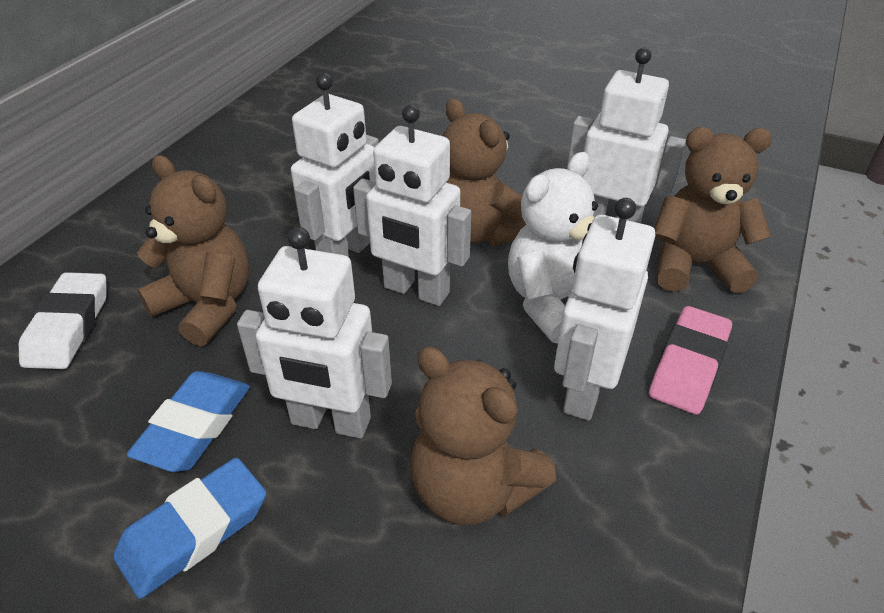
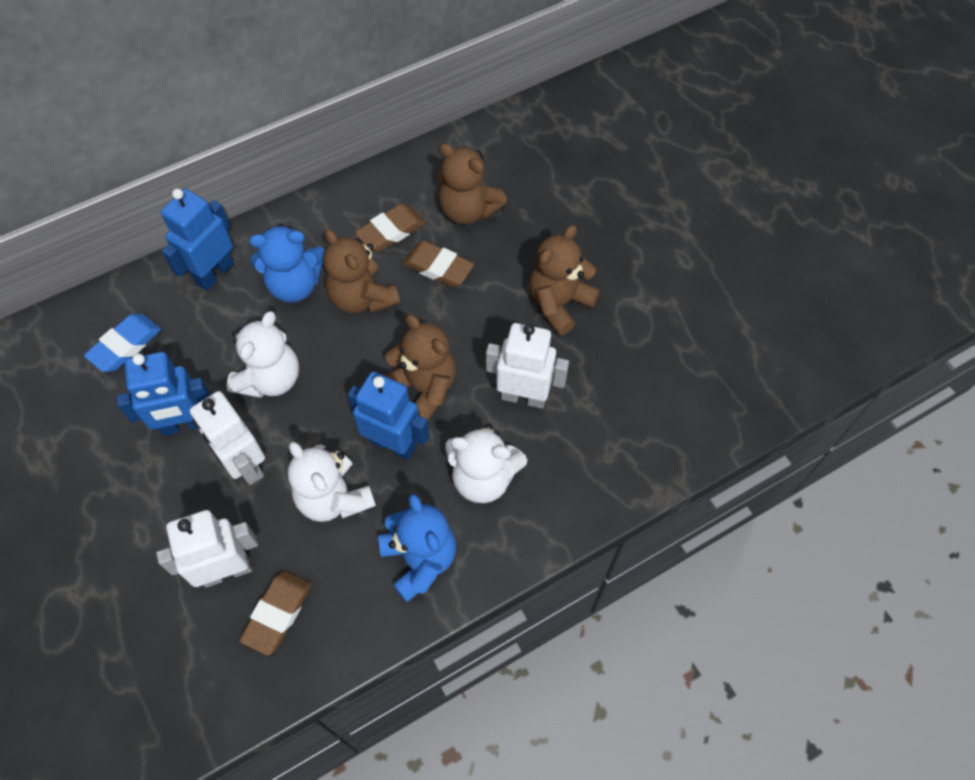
blue eraser: 2 -> 1
blue robot: 0 -> 3
blue teddy bear: 0 -> 2
brown eraser: 0 -> 3
pink eraser: 1 -> 0
white eraser: 1 -> 0
white robot: 5 -> 3
white teddy bear: 1 -> 3

